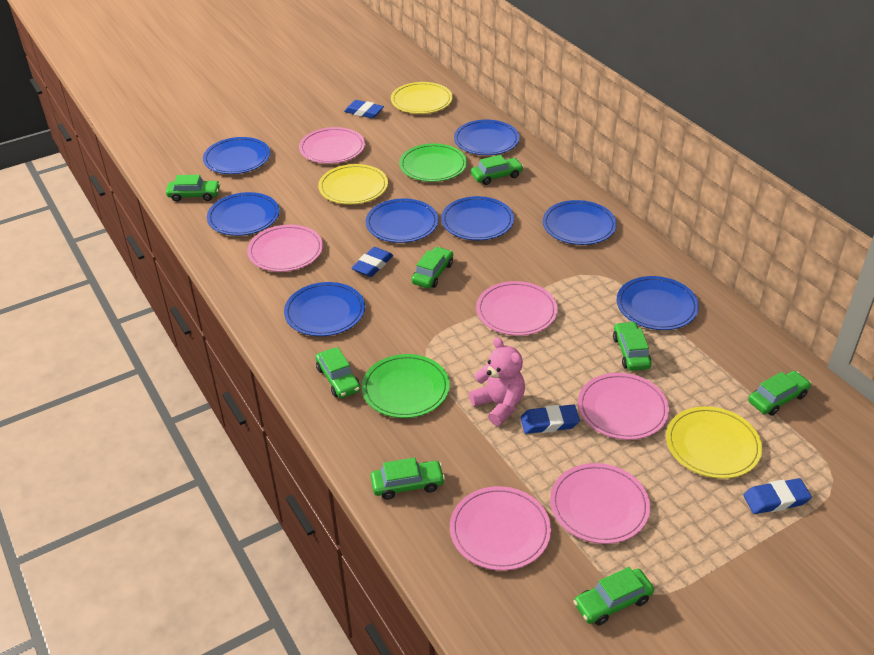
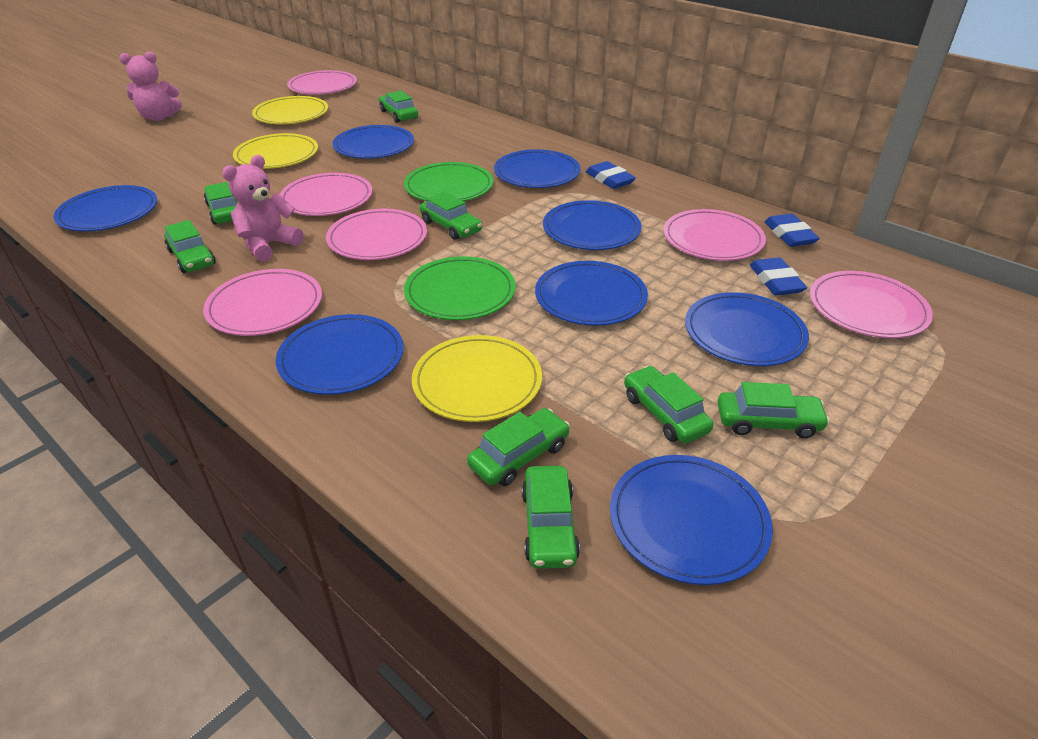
blue eraser: 4 -> 3
pink teddy bear: 1 -> 2

